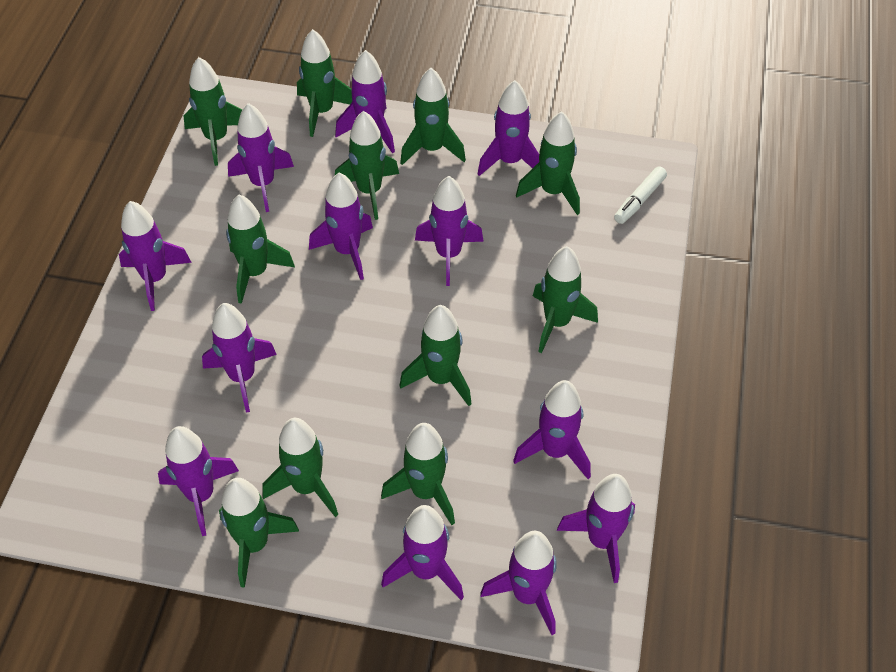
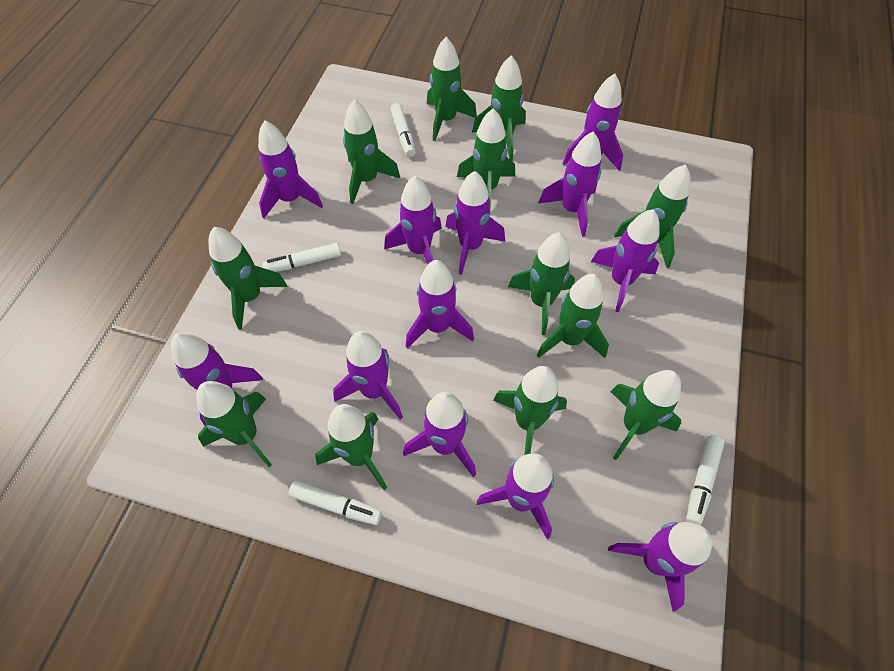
green rocket: 11 -> 12
white marker: 1 -> 4

